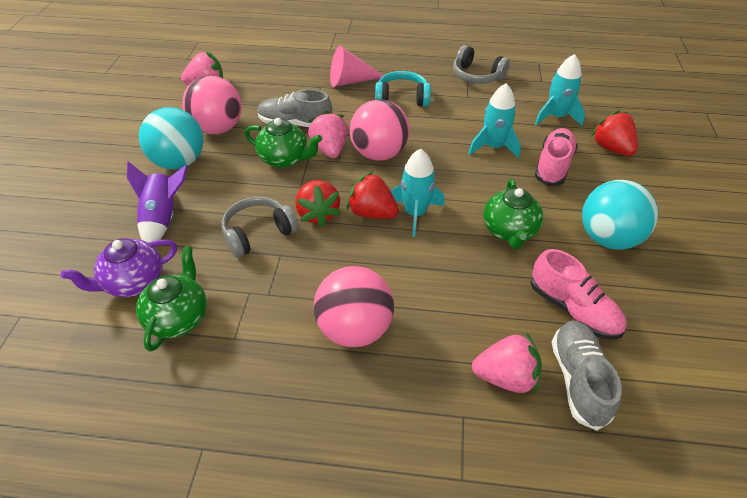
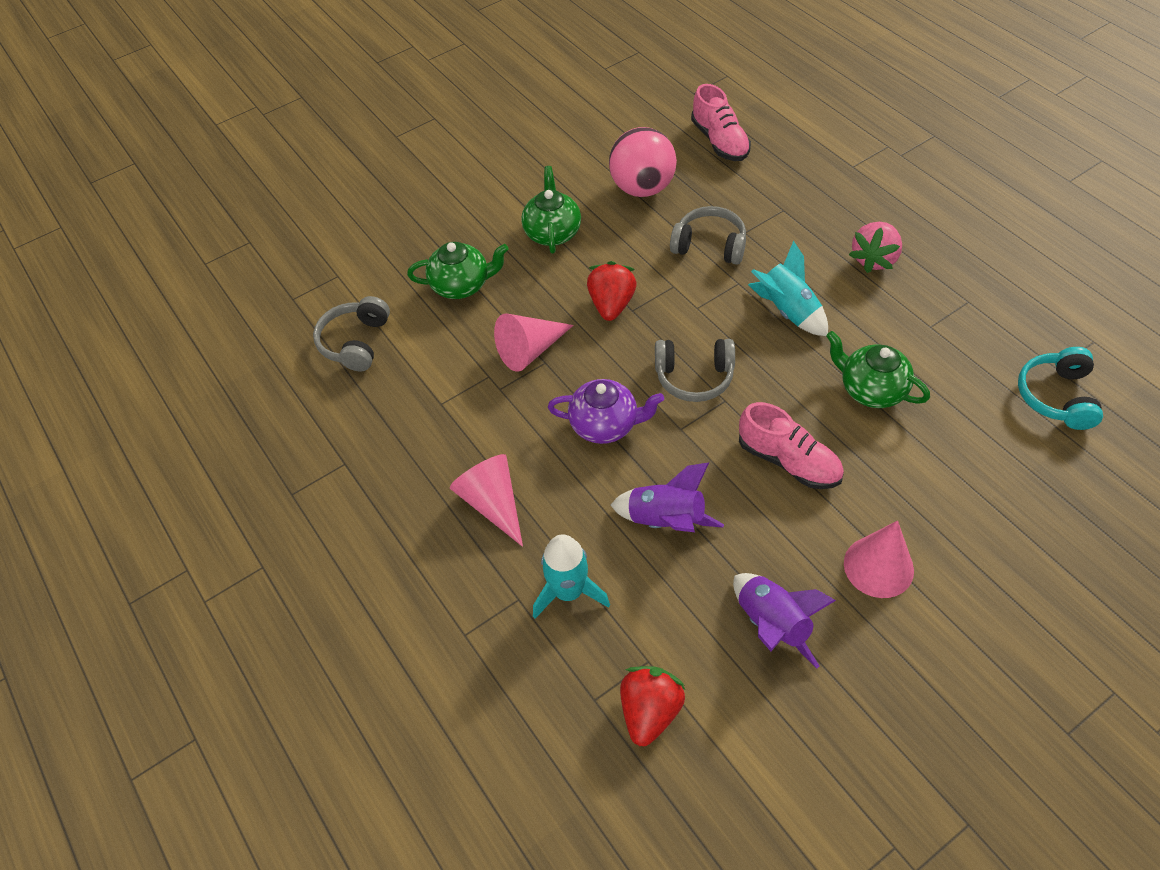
grey headphones: 2 -> 3
grey shoe: 2 -> 0
pink ball: 3 -> 1
pink cone: 1 -> 3
pink strawberry: 3 -> 1
purple rocket: 1 -> 2
red strawberry: 3 -> 2
turquoise ball: 2 -> 0
turquoise rocket: 3 -> 2

